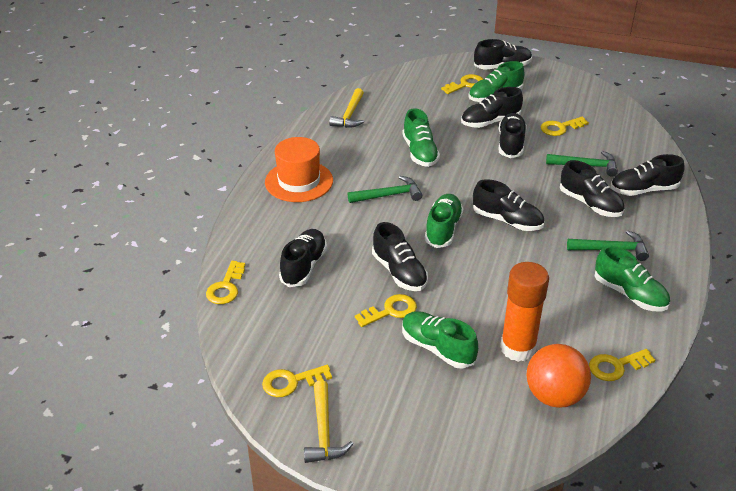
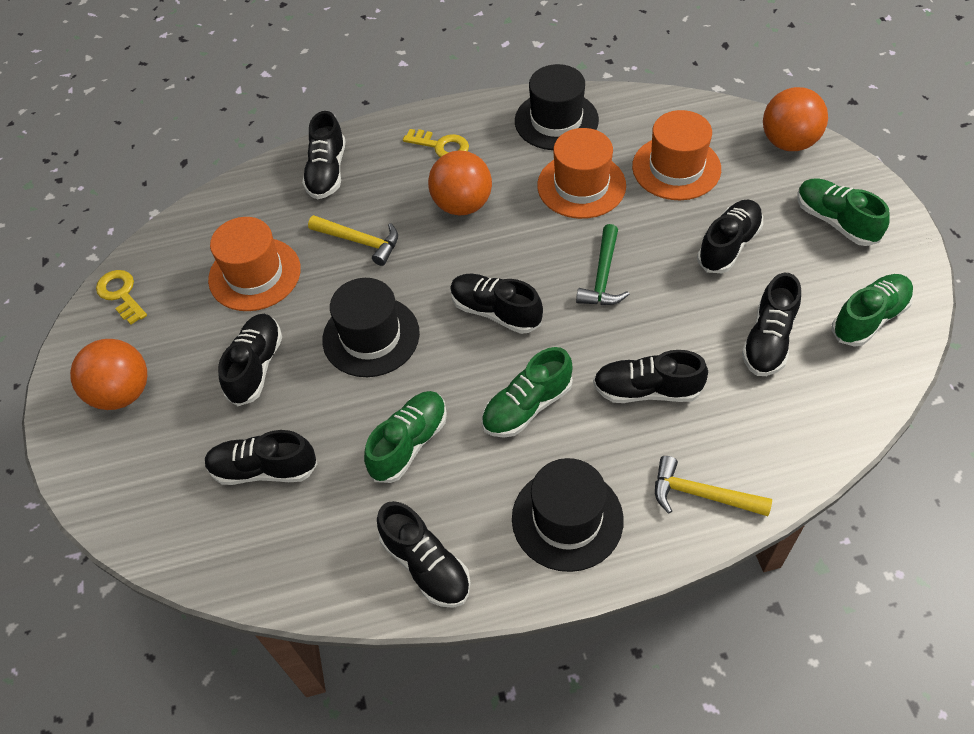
black hat: 0 -> 3
green hammer: 3 -> 1
green shoe: 5 -> 4
orange ball: 1 -> 3
orange glue stick: 1 -> 0
orange hat: 1 -> 3
yellow key: 6 -> 2

